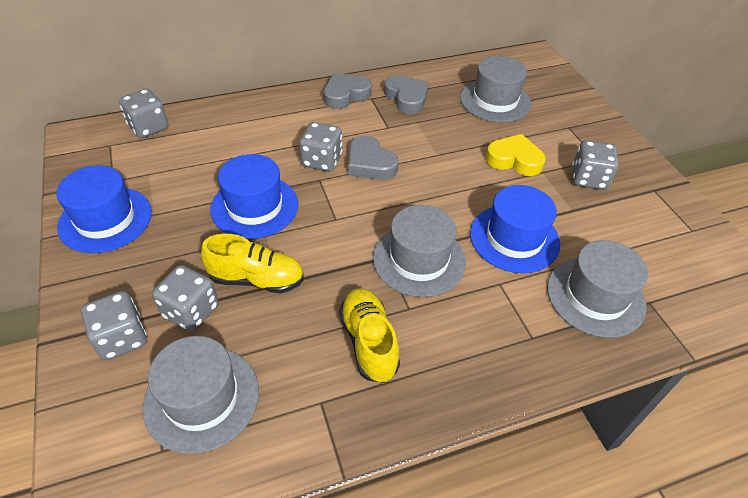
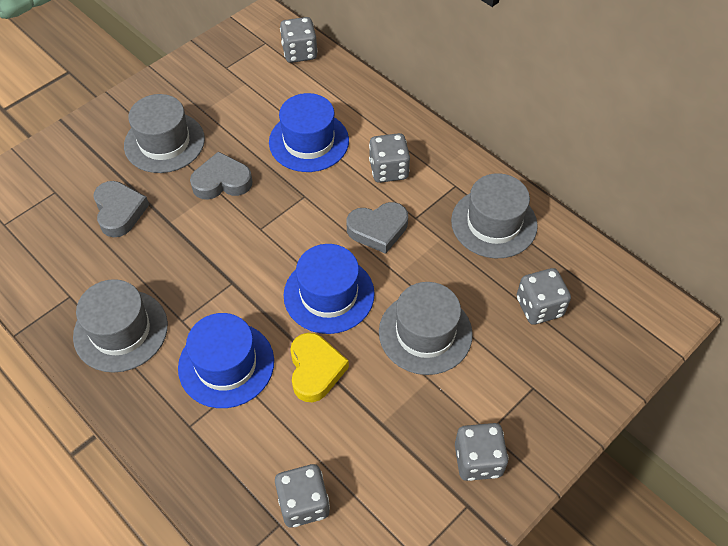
yellow shoe: 2 -> 0

